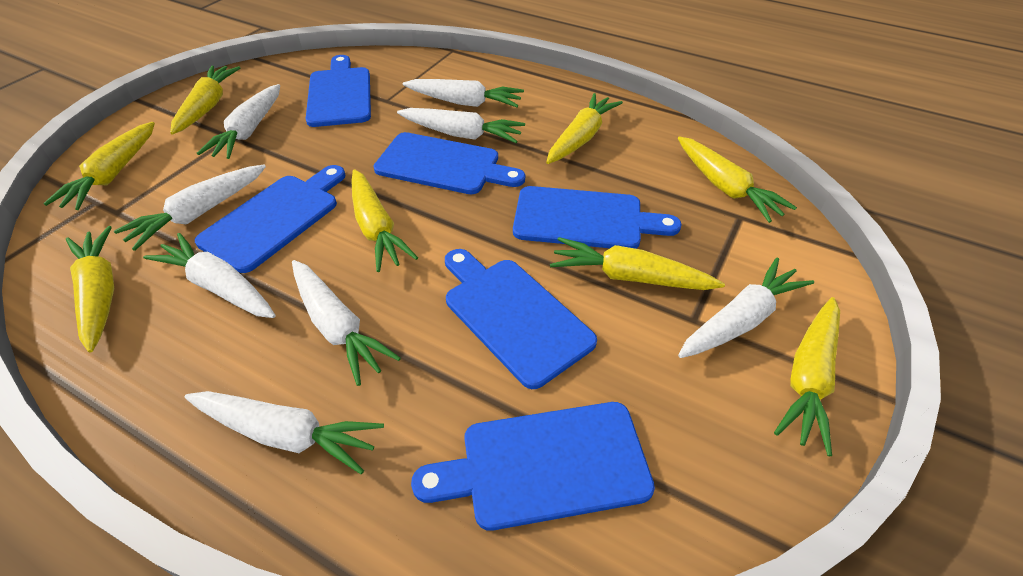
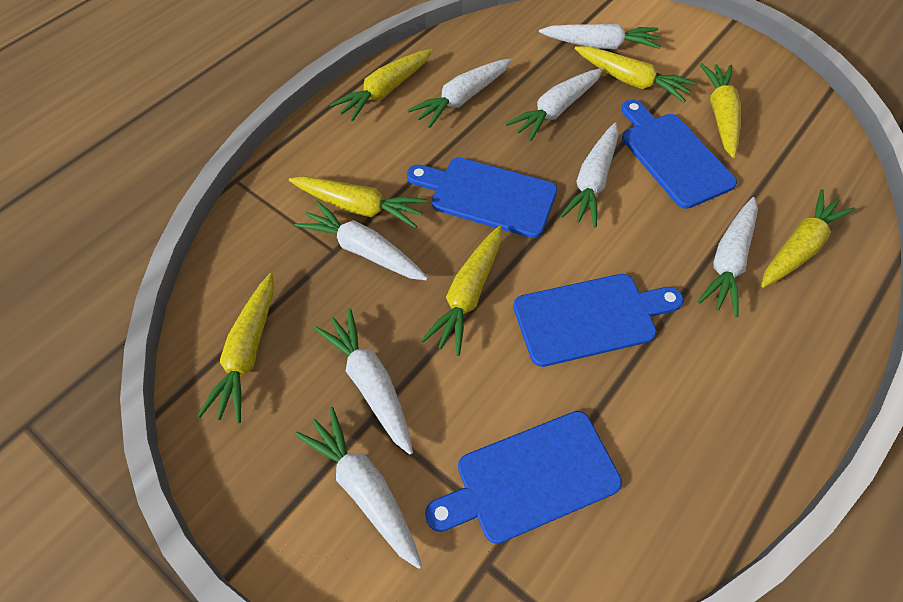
blue cutting board: 6 -> 4
yellow carrot: 8 -> 7

